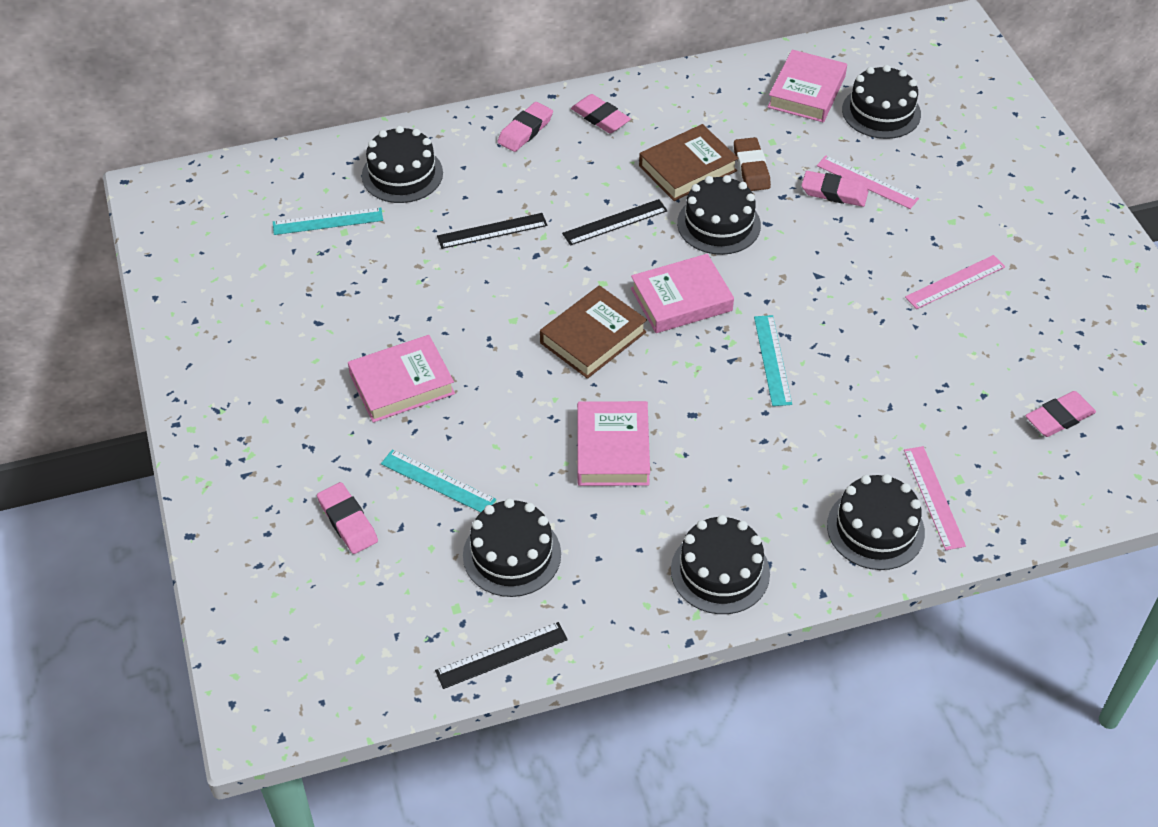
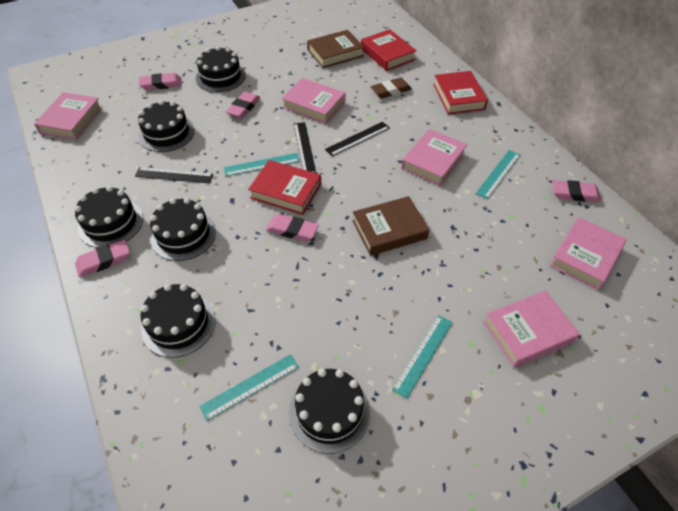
pink book: 4 -> 5
pink ruler: 3 -> 0
red book: 0 -> 3
turquoise ruler: 3 -> 4

